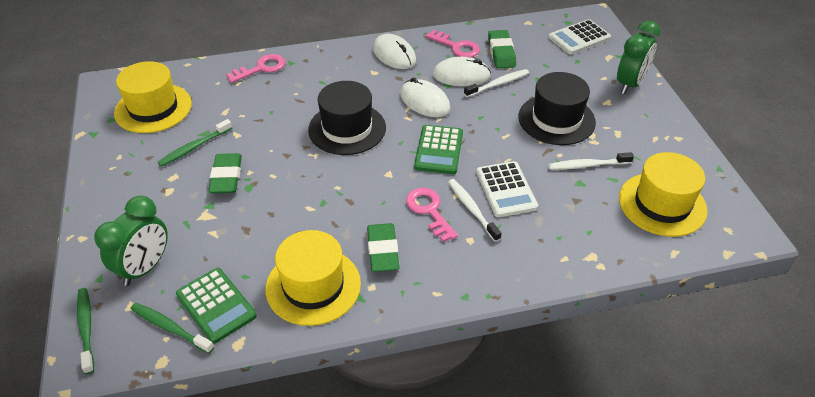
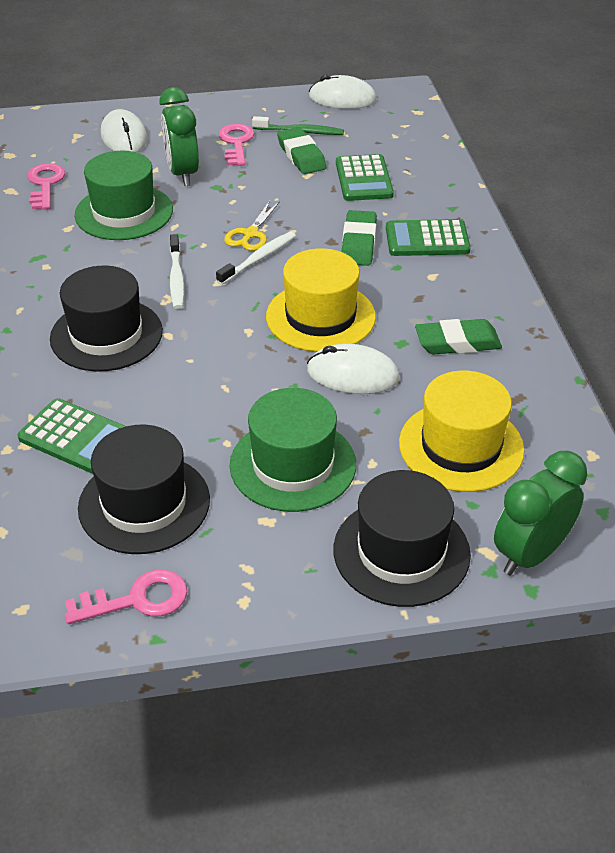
black hat: 2 -> 3
green calculator: 2 -> 3
green hat: 0 -> 2
green toothbrush: 3 -> 1
white calculator: 2 -> 0
white toothbrush: 3 -> 2
yellow hat: 3 -> 2
yellow scissors: 0 -> 1

